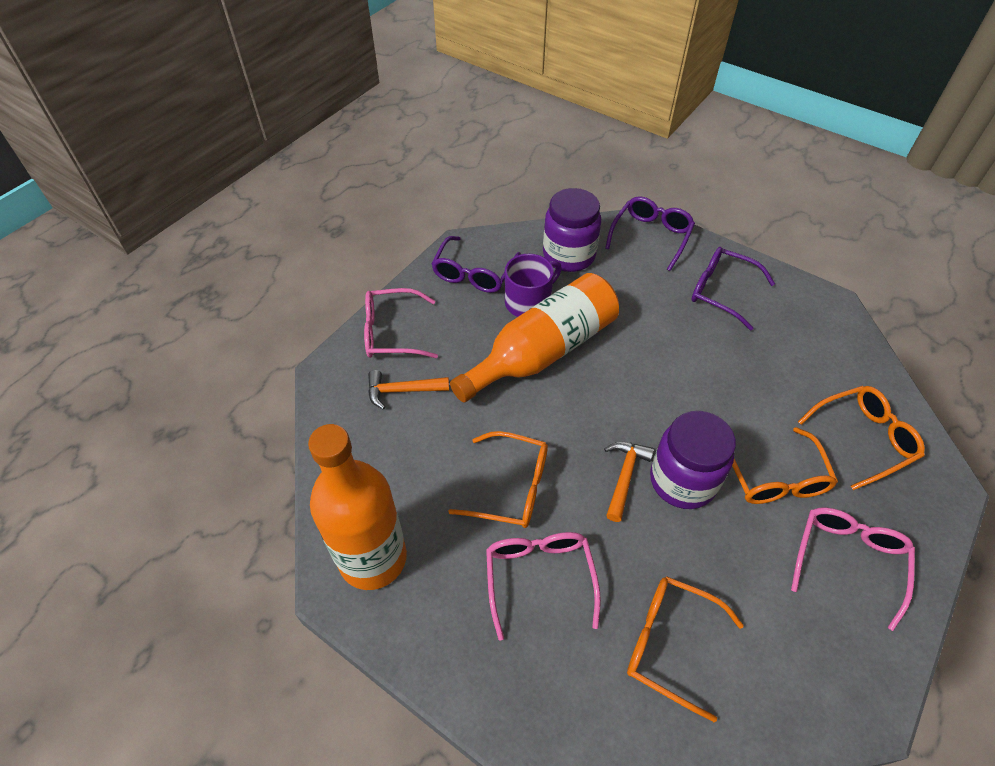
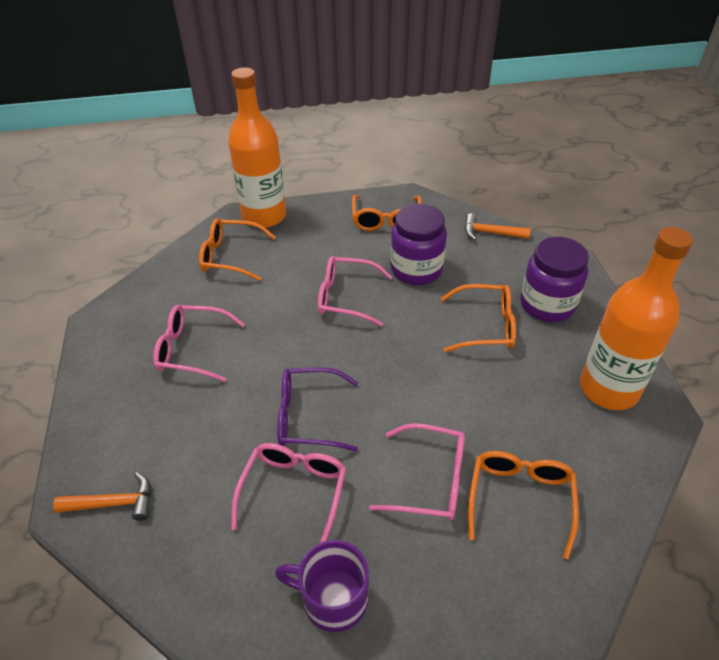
pink glasses: 3 -> 4
purple glasses: 3 -> 1

